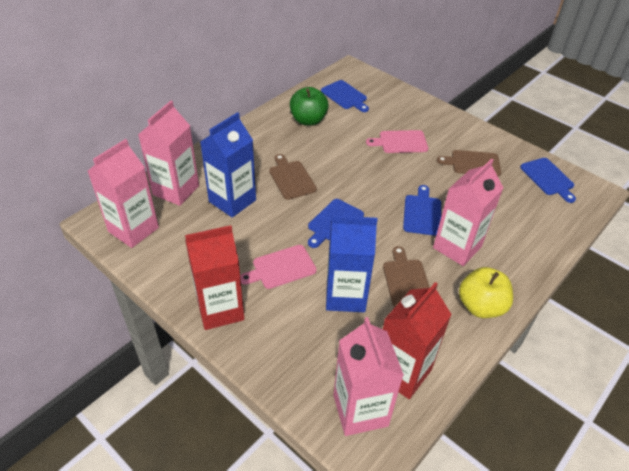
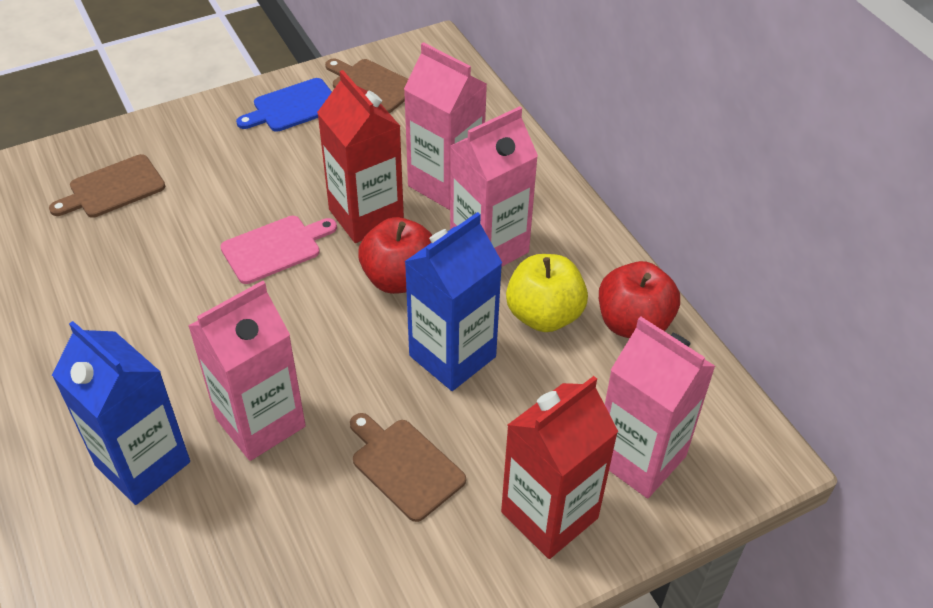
blue cutting board: 4 -> 1
green apple: 1 -> 0
pink cutting board: 2 -> 1
red apple: 0 -> 2

